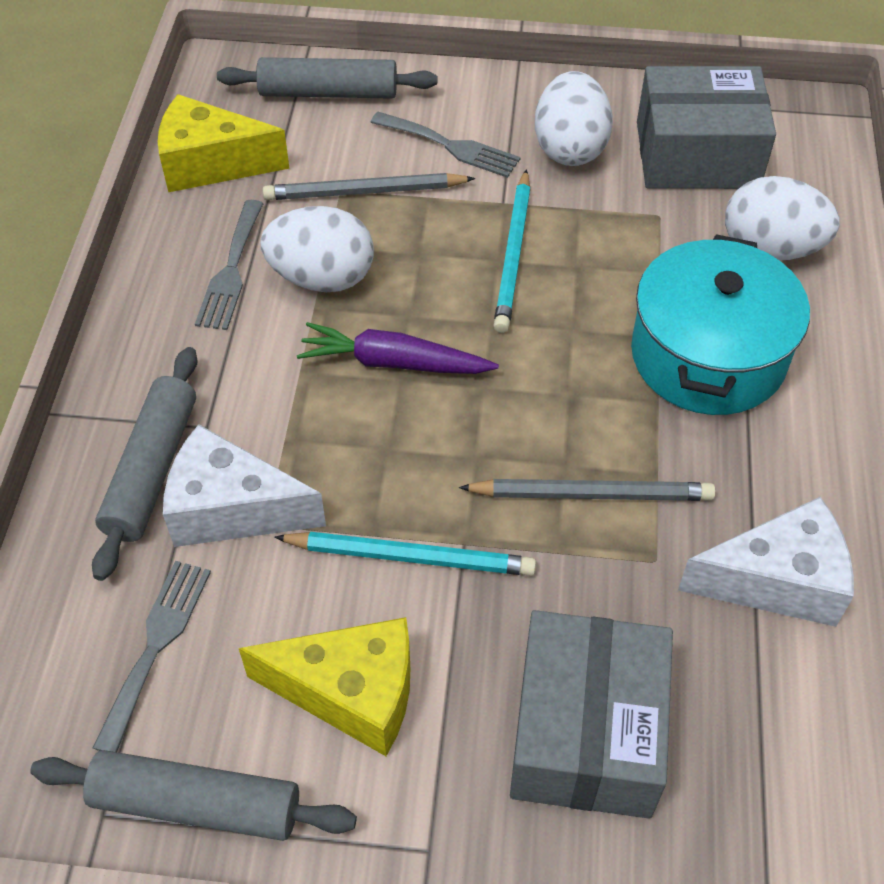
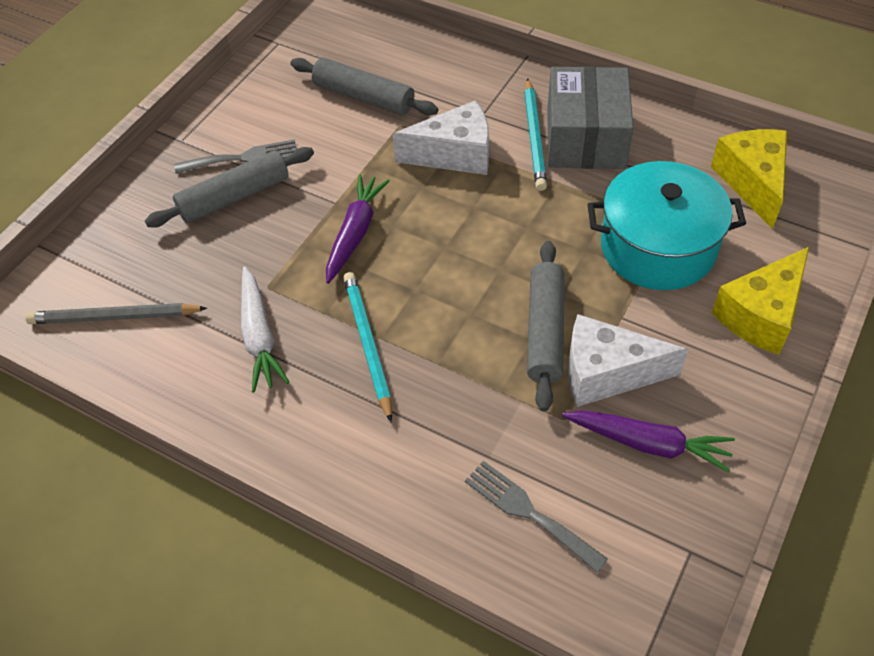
grey box: 2 -> 1
grey fork: 3 -> 2
grey pencil: 2 -> 1
purple carrot: 1 -> 2
white carrot: 0 -> 1
white egg: 3 -> 0

